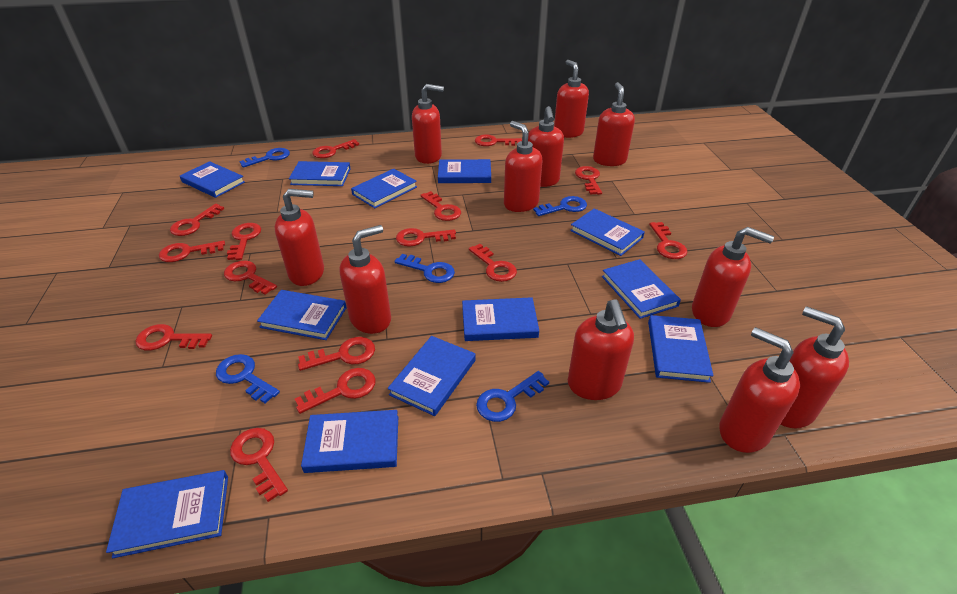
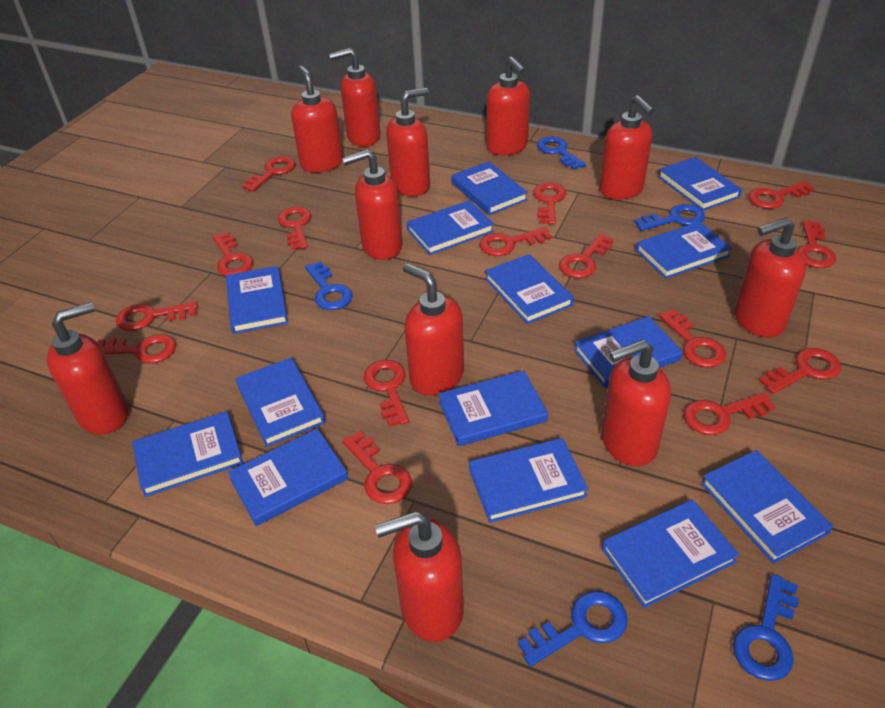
blue book: 12 -> 14

